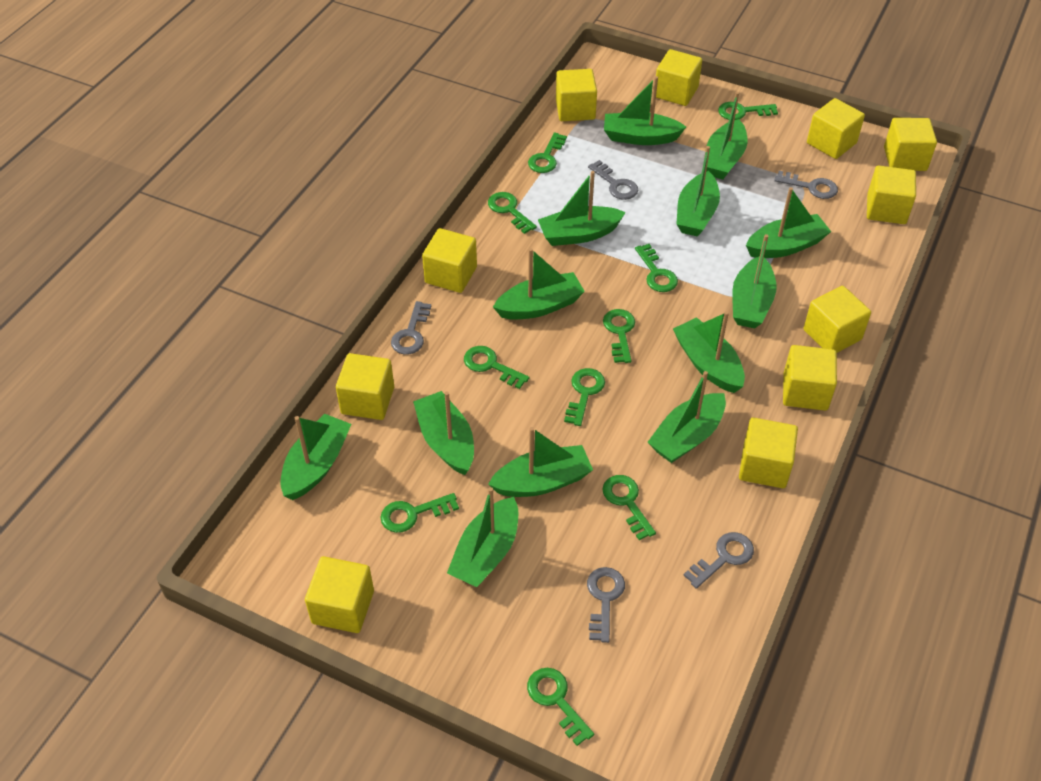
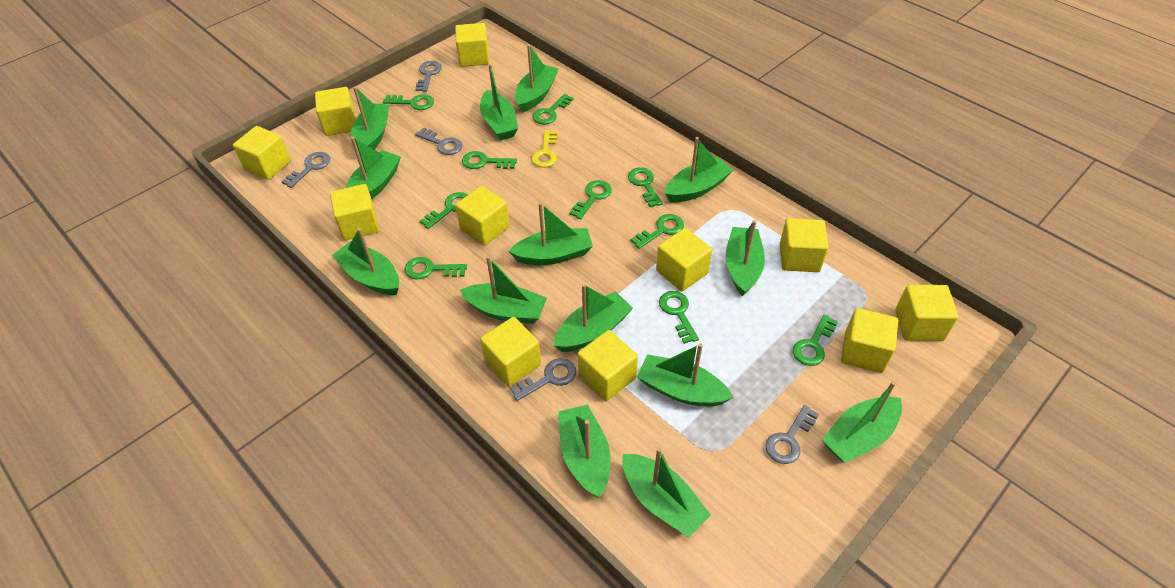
green boat: 13 -> 14
yellow key: 0 -> 1

